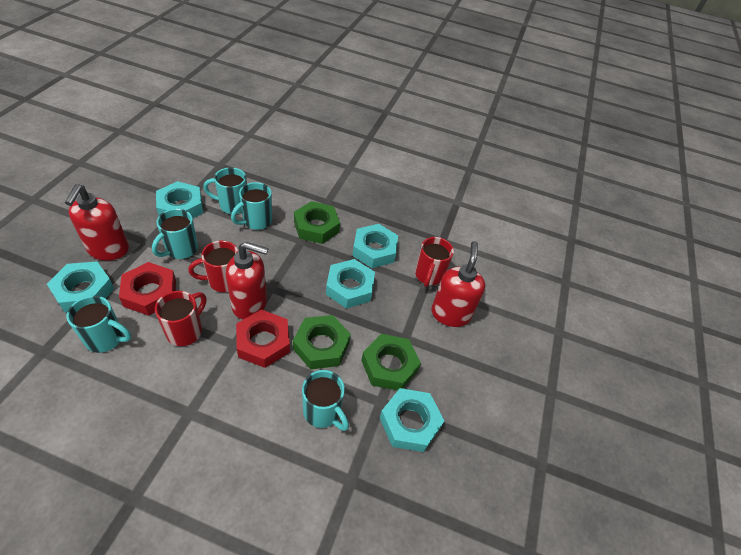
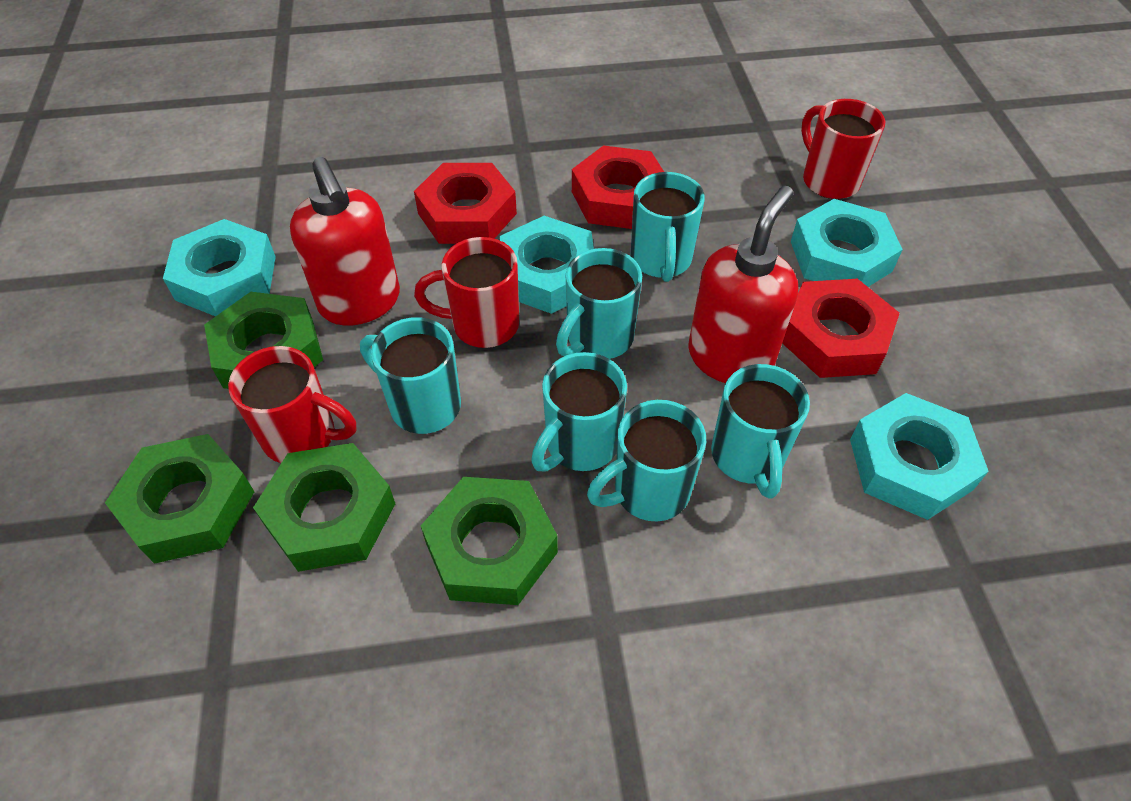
green nut: 3 -> 4
red nut: 2 -> 3
red soap dispenser: 3 -> 2
turquoise mug: 5 -> 6
turquoise nut: 5 -> 4

